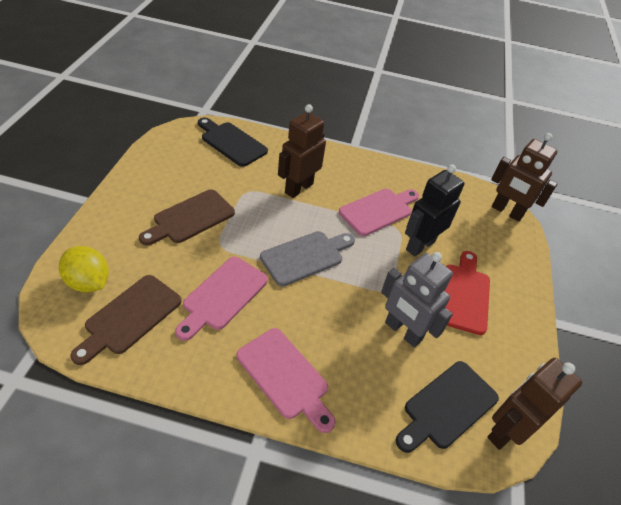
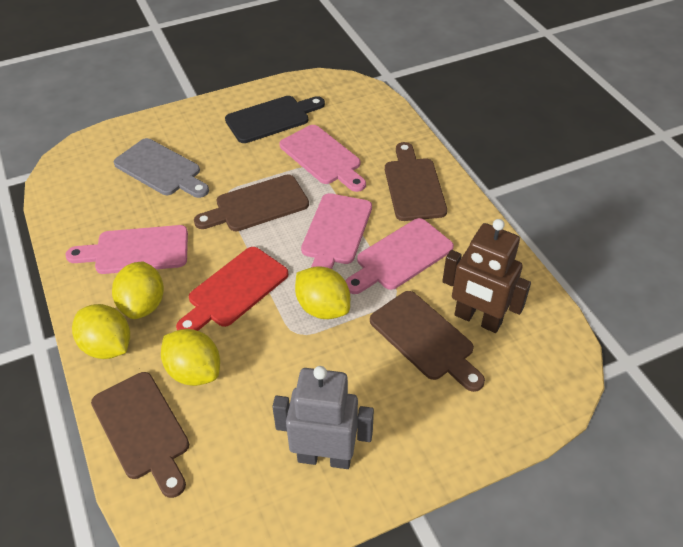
black cutting board: 2 -> 1
black robot: 1 -> 0
brown cutting board: 2 -> 4
brown robot: 3 -> 1
pink cutting board: 3 -> 4
yellow lemon: 1 -> 4

